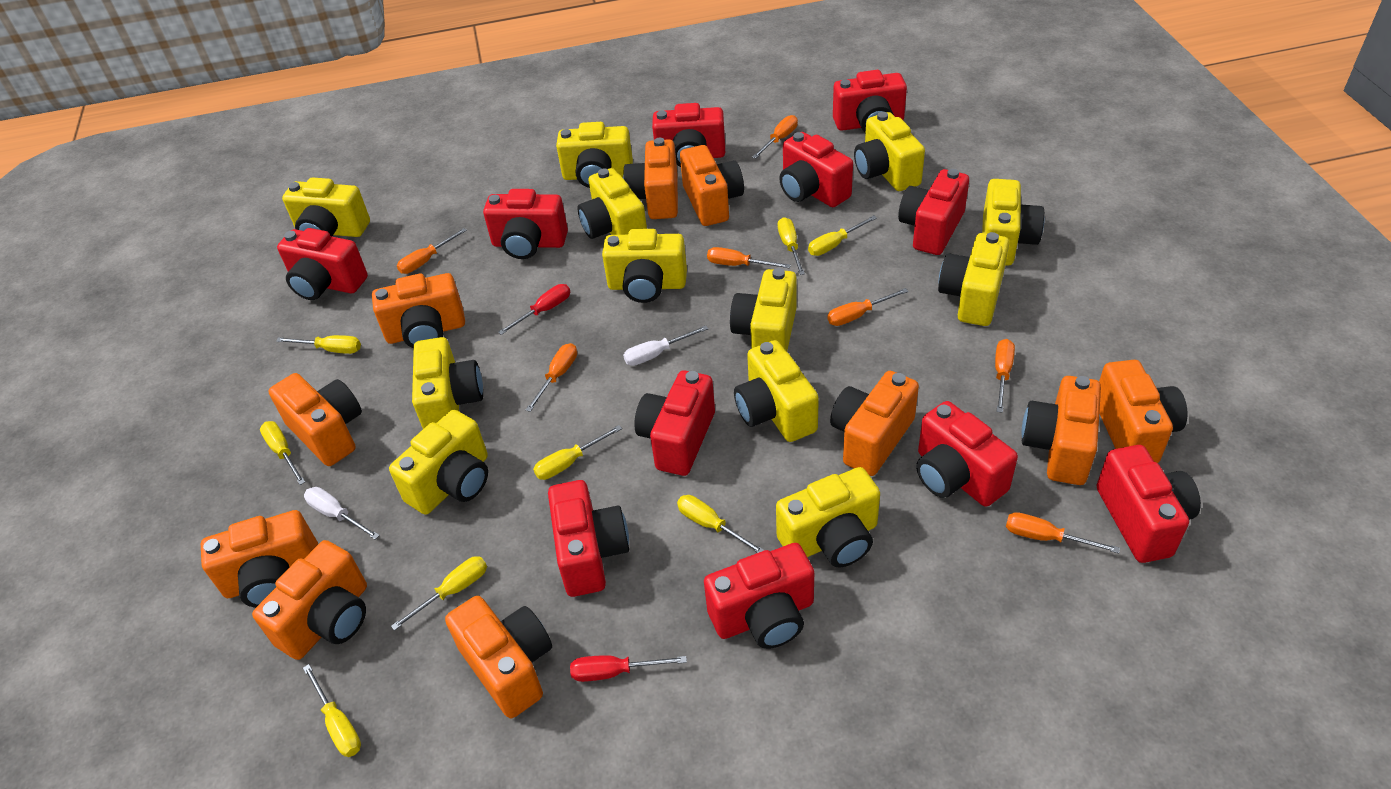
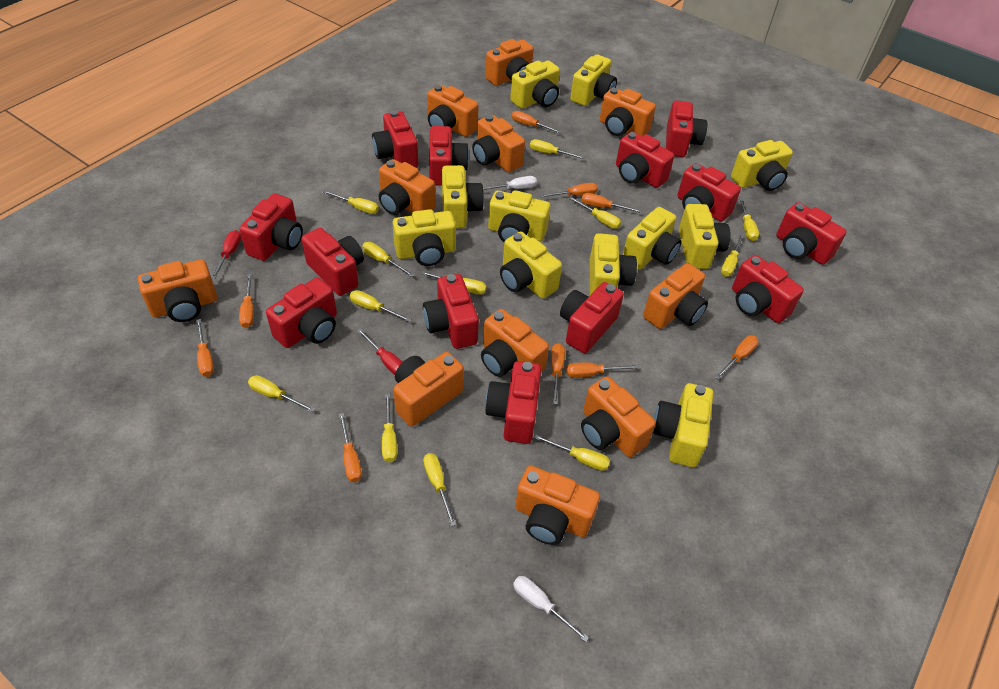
orange camera: 10 -> 11
orange screwdriver: 7 -> 9
red camera: 11 -> 13
yellow camera: 12 -> 11
yellow screwdriver: 8 -> 12

